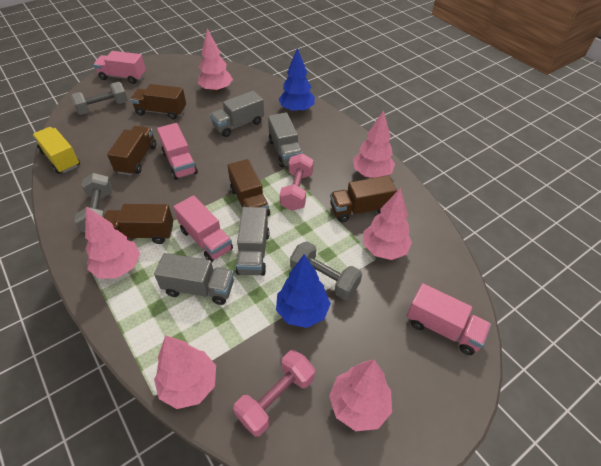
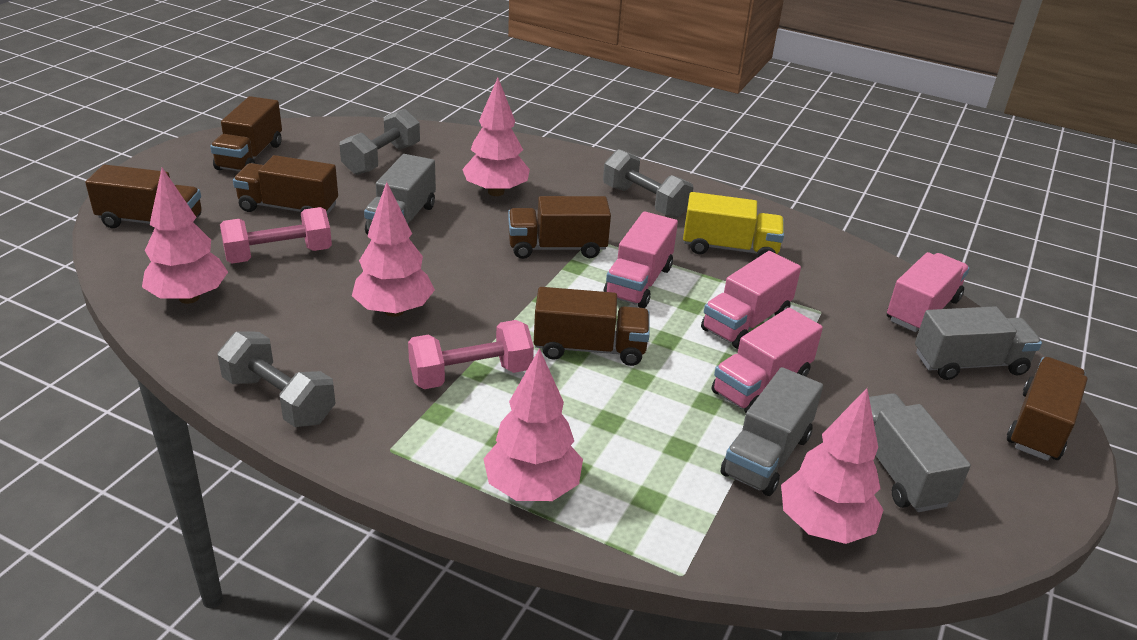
blue tree: 2 -> 0
brown truck: 5 -> 6
pink tree: 6 -> 5

